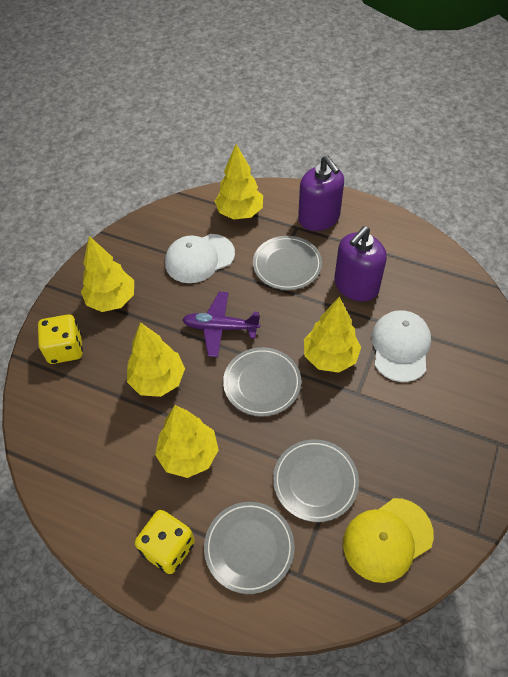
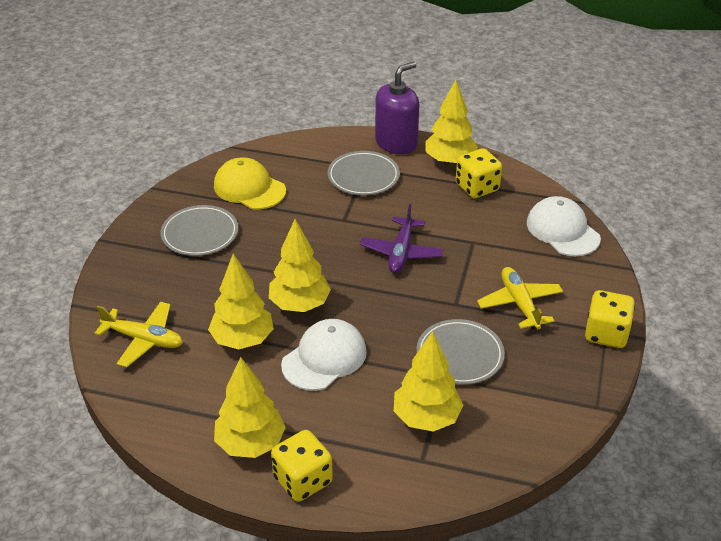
grey plate: 4 -> 3
purple soap dispenser: 2 -> 1
yellow dice: 2 -> 3
yellow plane: 0 -> 2

